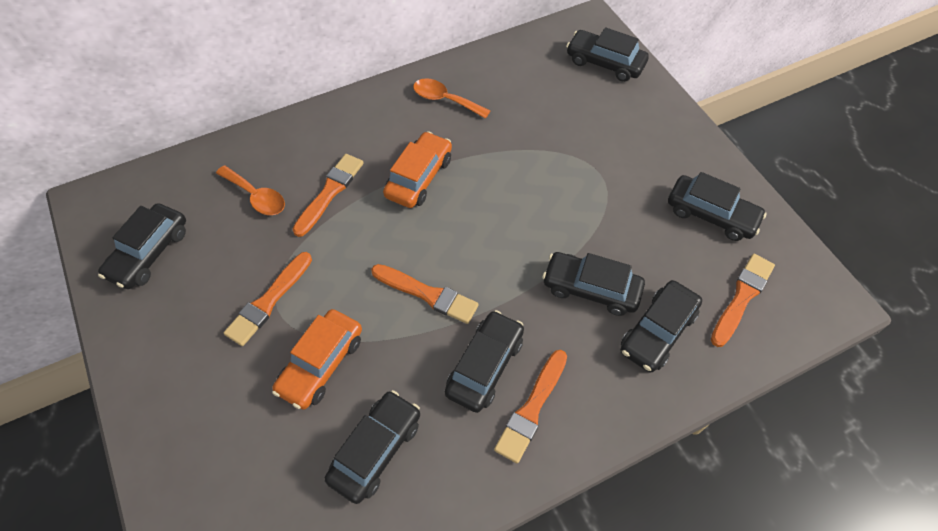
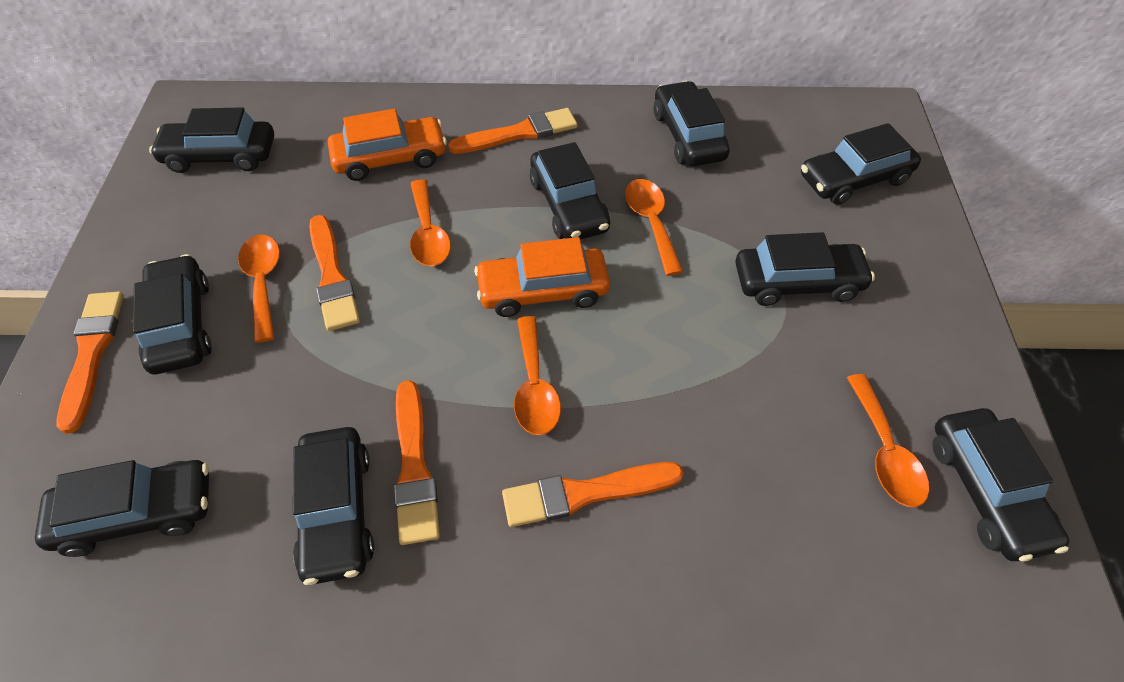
black car: 7 -> 9
orange spoon: 2 -> 5

